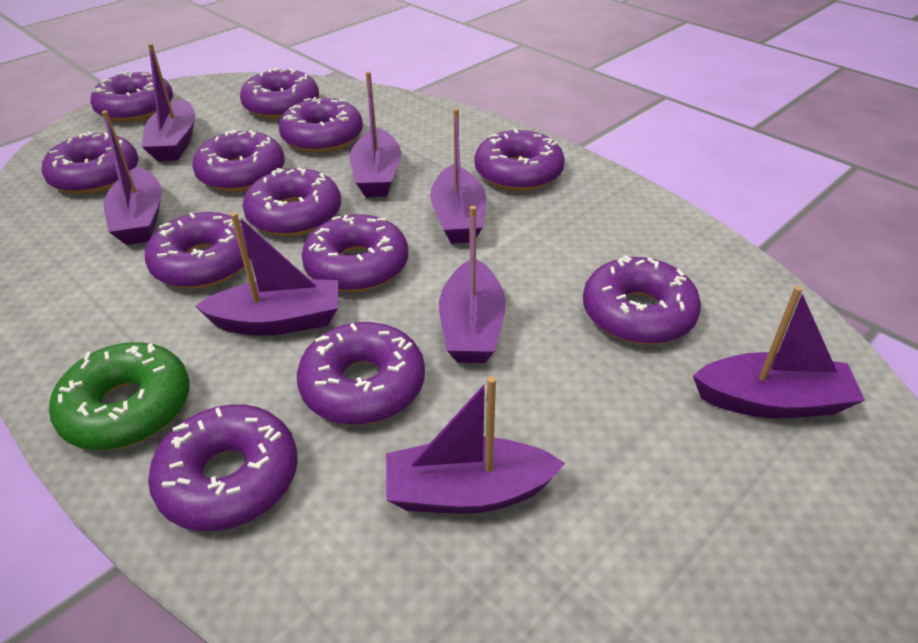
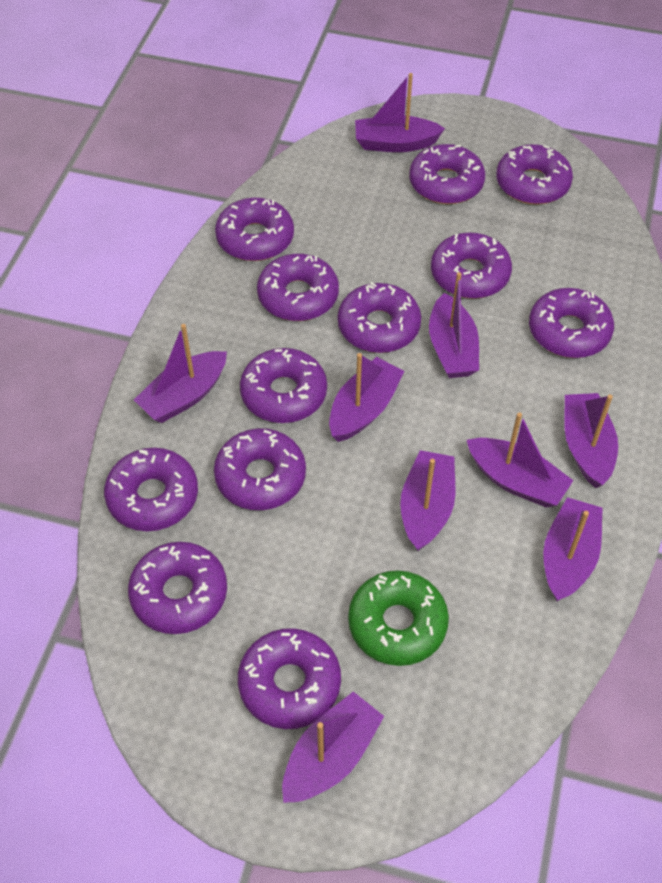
purple boat: 8 -> 9

